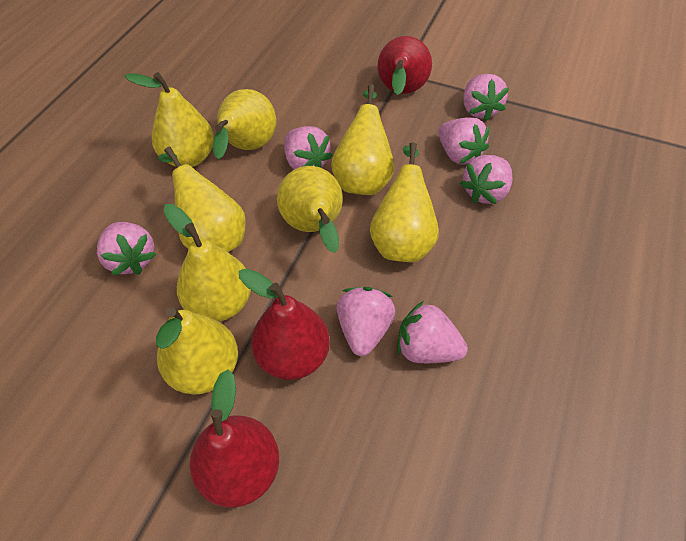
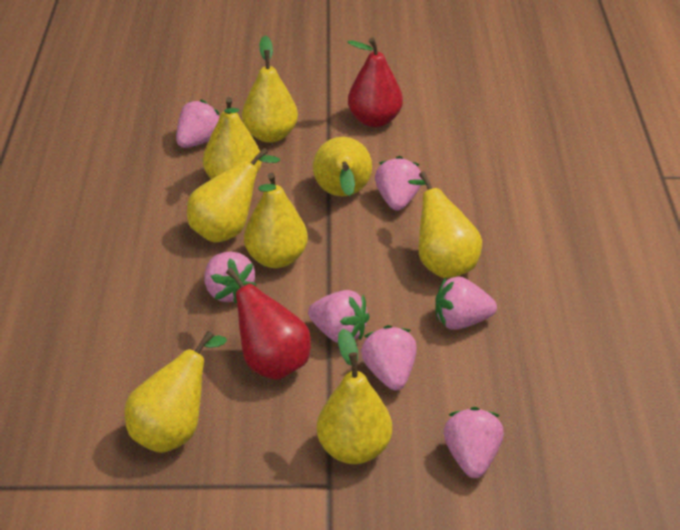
red pear: 3 -> 2

